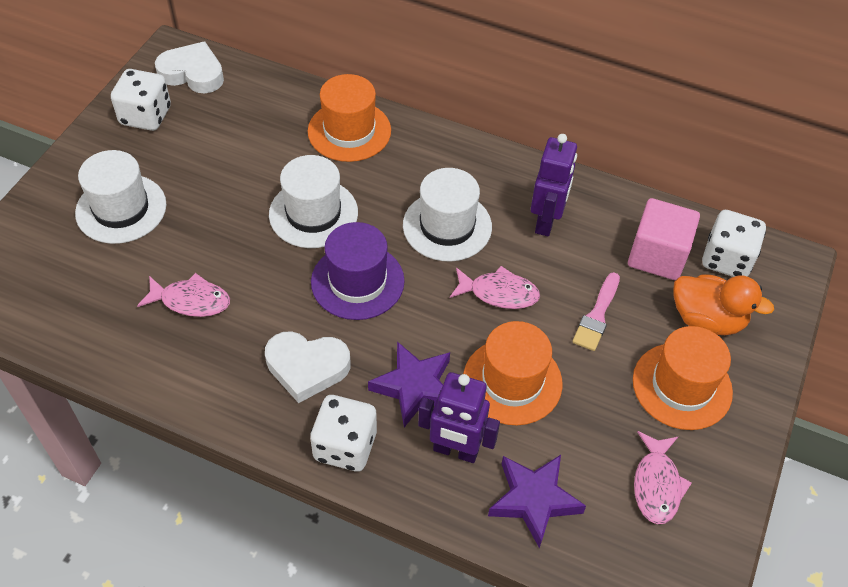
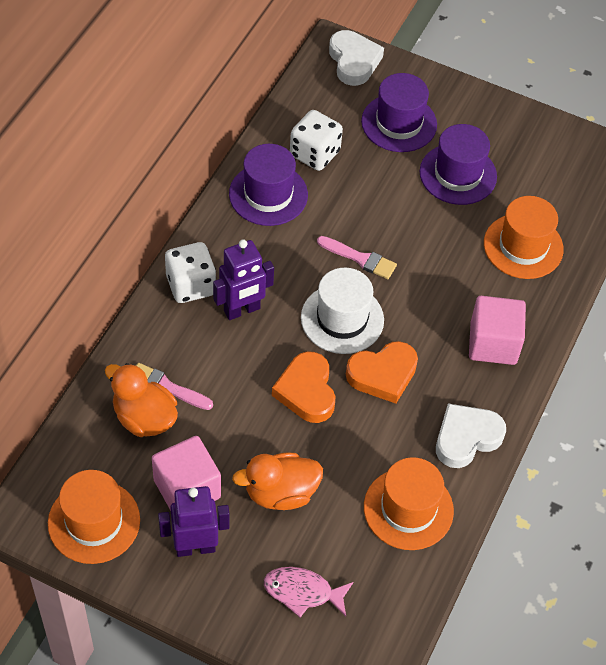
orange duck: 1 -> 2
orange heart: 0 -> 2
pink brush: 1 -> 2
pink cube: 1 -> 2
pink fish: 3 -> 1
purple hat: 1 -> 3
purple star: 2 -> 0
white dice: 3 -> 2
white hat: 3 -> 1

